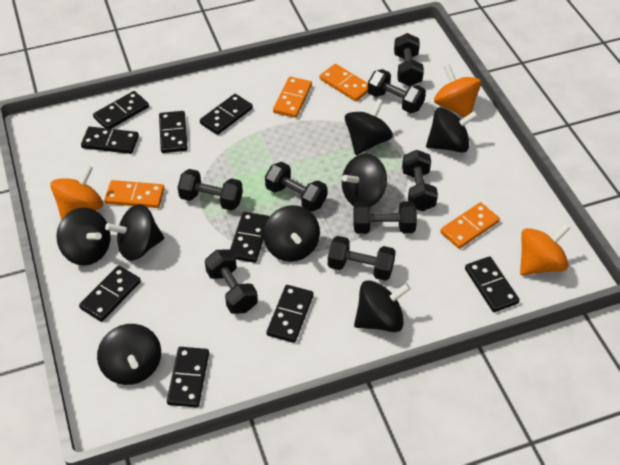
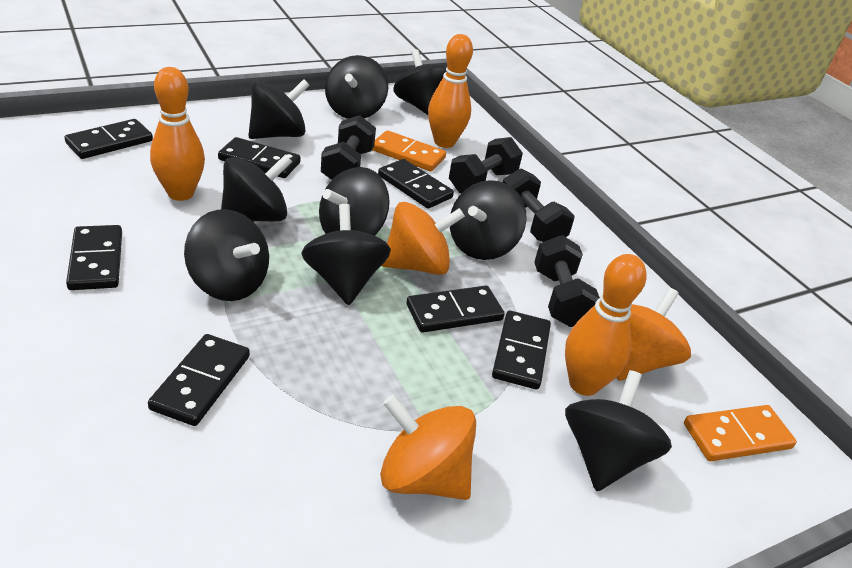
black domino: 9 -> 7
black dumbbell: 8 -> 4
black spinning top: 8 -> 9
orange bowling pin: 0 -> 3
orange domino: 4 -> 2

